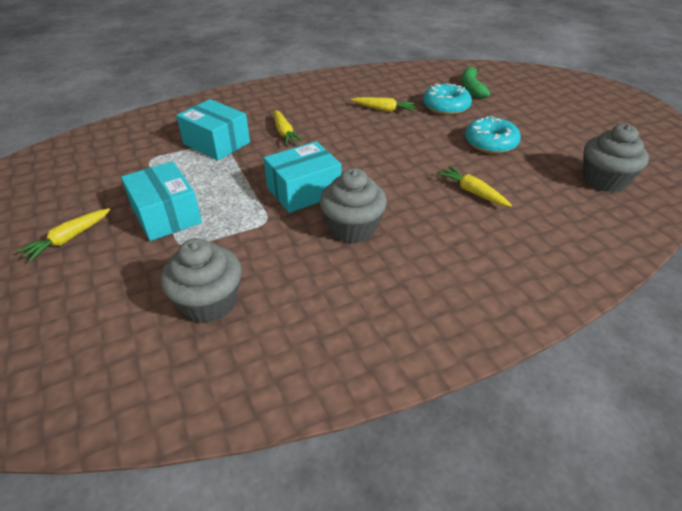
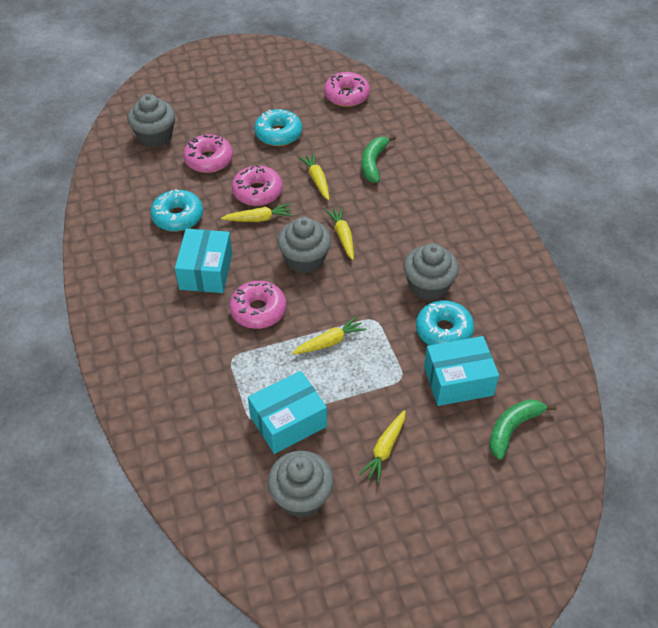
green banana: 1 -> 2
grey cupcake: 3 -> 4
pink donut: 0 -> 4
turquoise donut: 2 -> 3
yellow carrot: 4 -> 5

